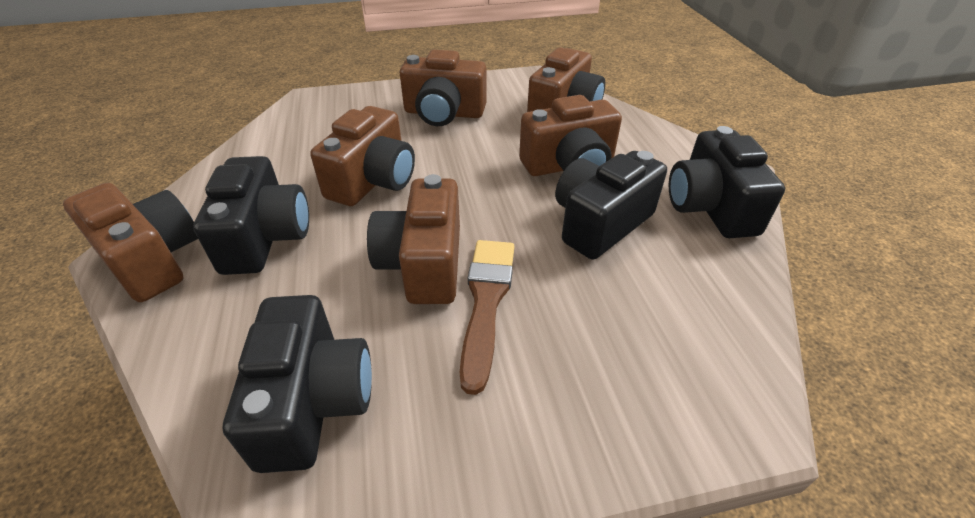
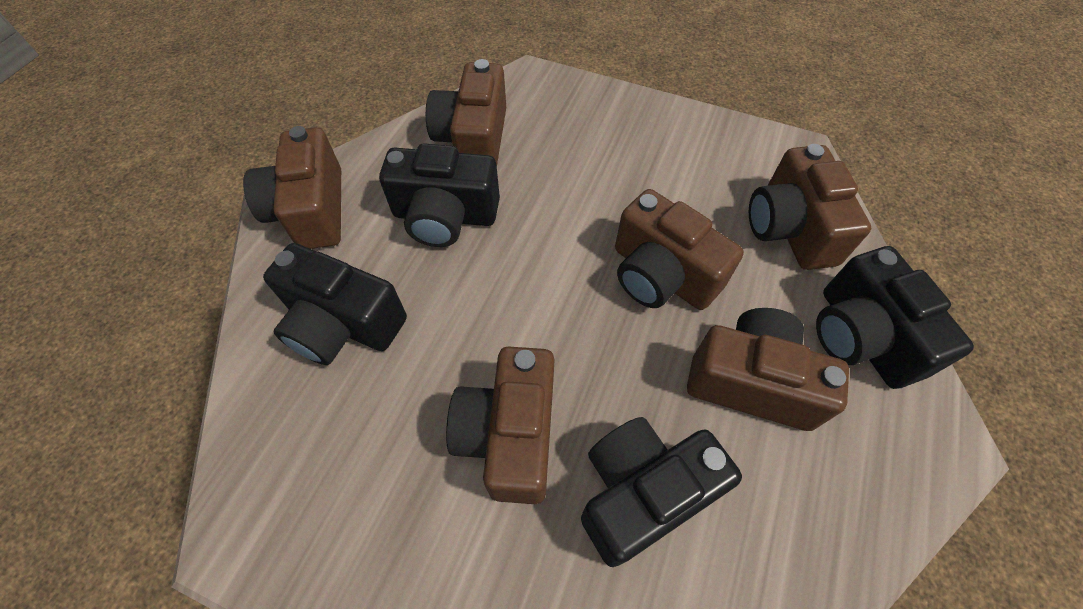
brown brush: 1 -> 0

